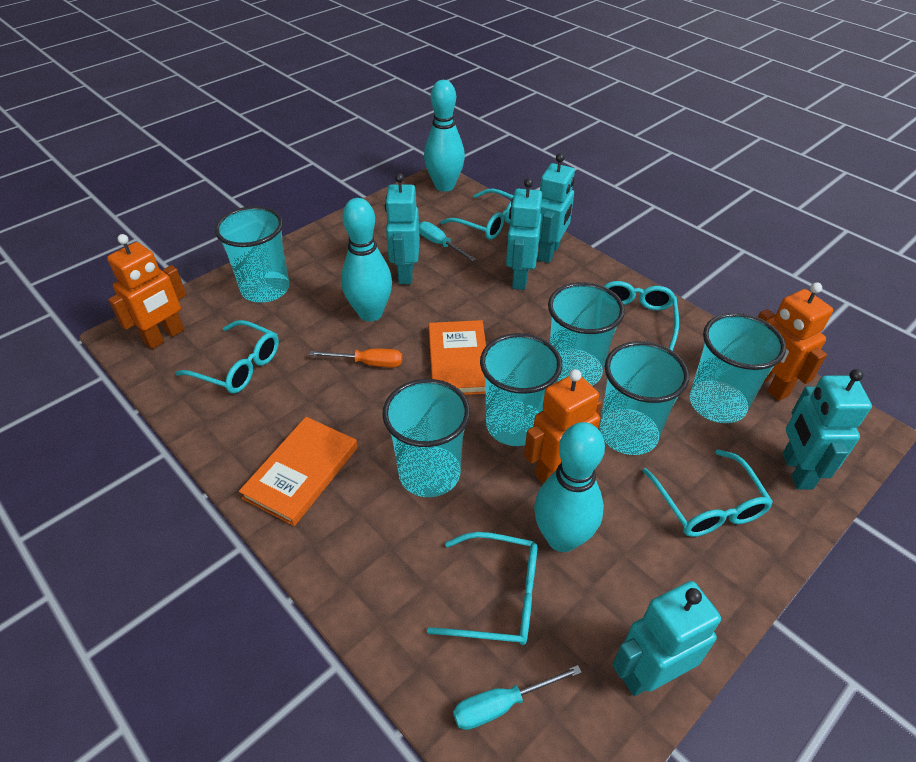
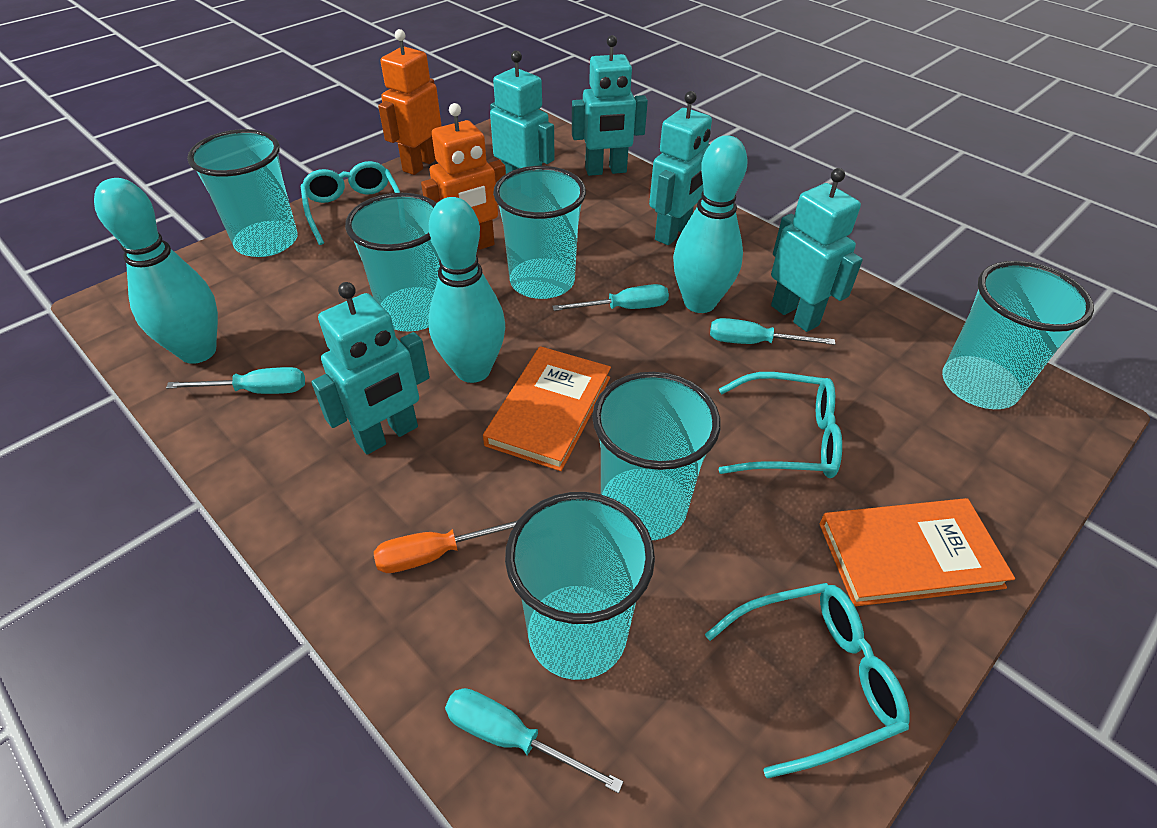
orange robot: 3 -> 2
turquoise glasses: 5 -> 3
turquoise screwdriver: 2 -> 4

